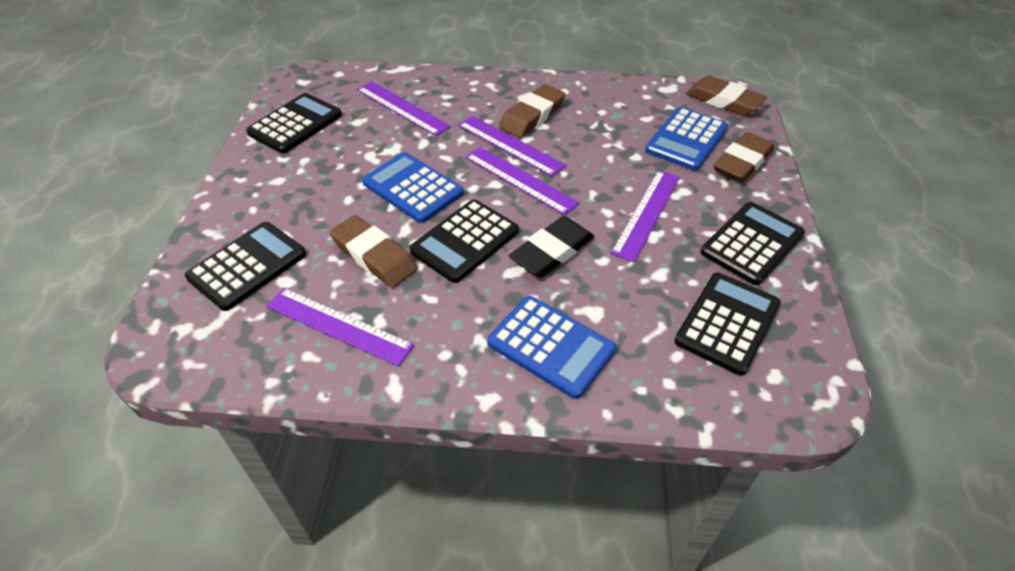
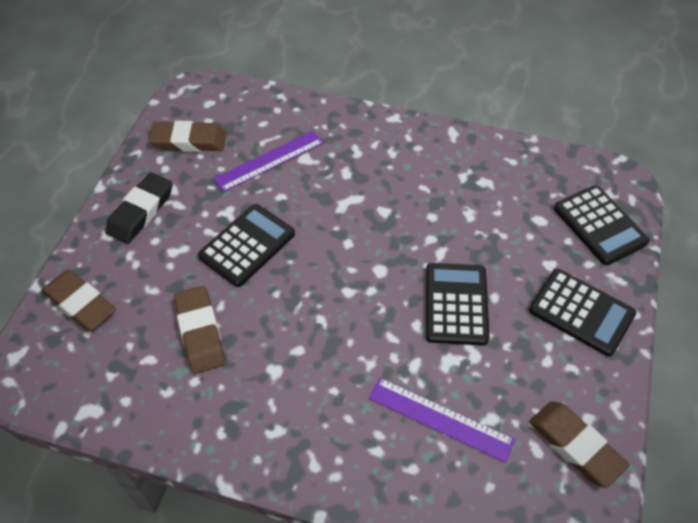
black calculator: 5 -> 4
blue calculator: 3 -> 0
purple ruler: 5 -> 2

